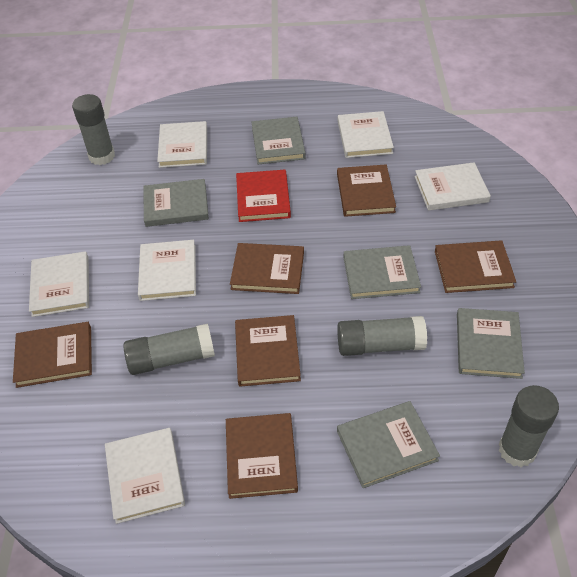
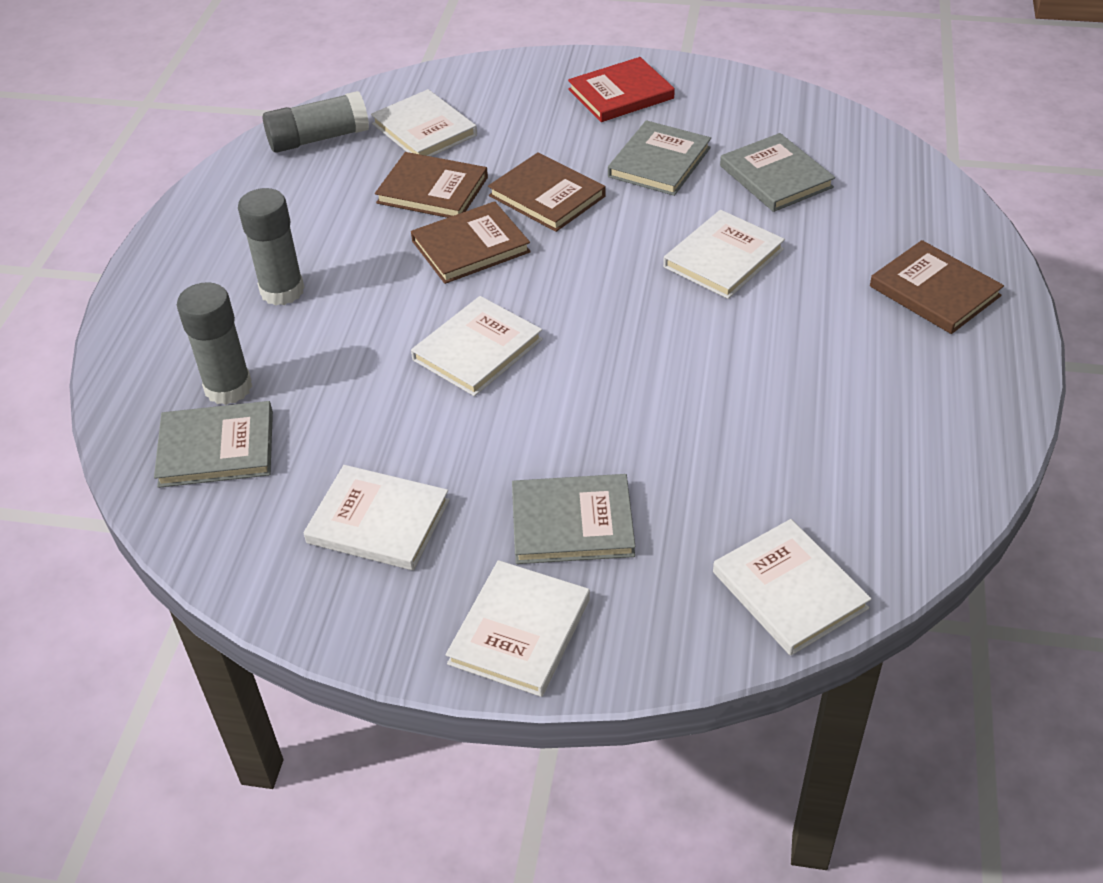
brown book: 6 -> 4
grey book: 5 -> 4
grey glue stick: 4 -> 3

